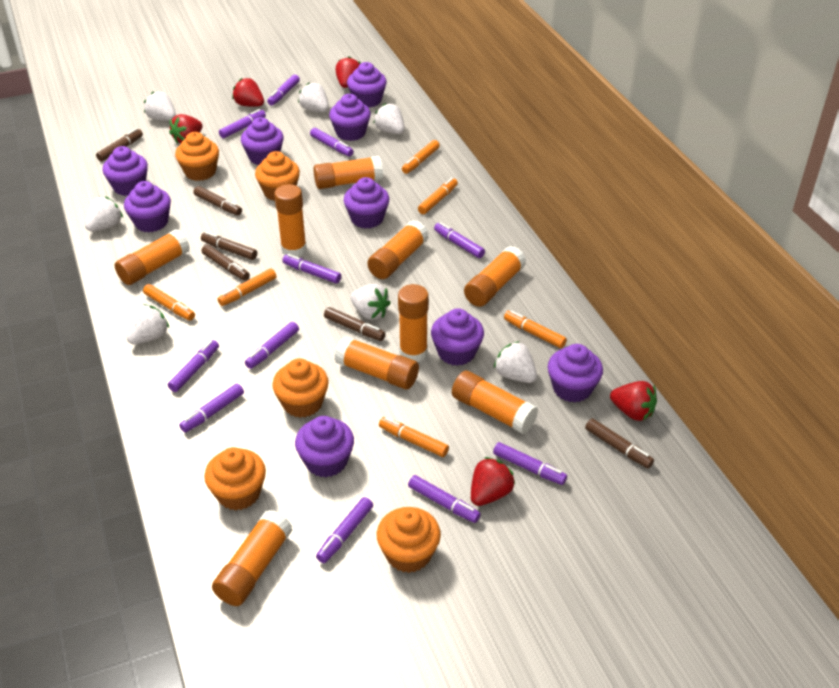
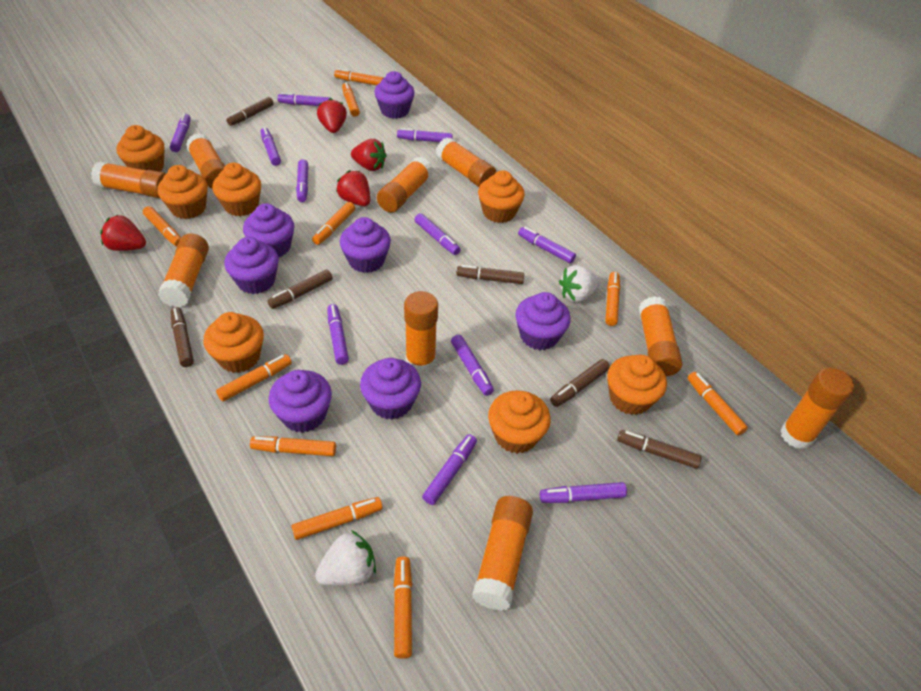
orange cupcake: 5 -> 7
orange marker: 6 -> 10
purple cupcake: 9 -> 7
red strawberry: 5 -> 4
white strawberry: 7 -> 2

